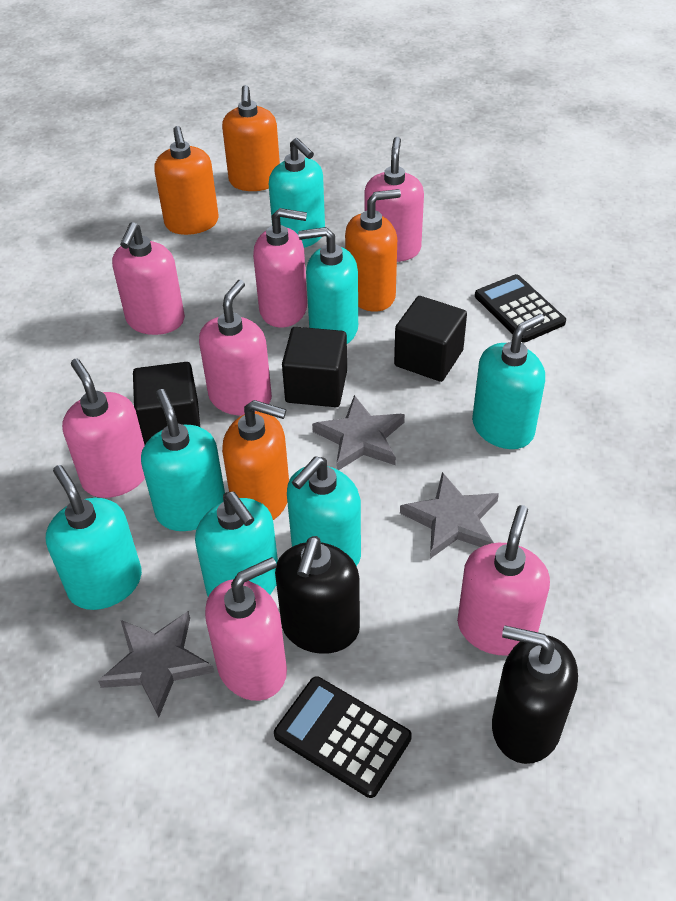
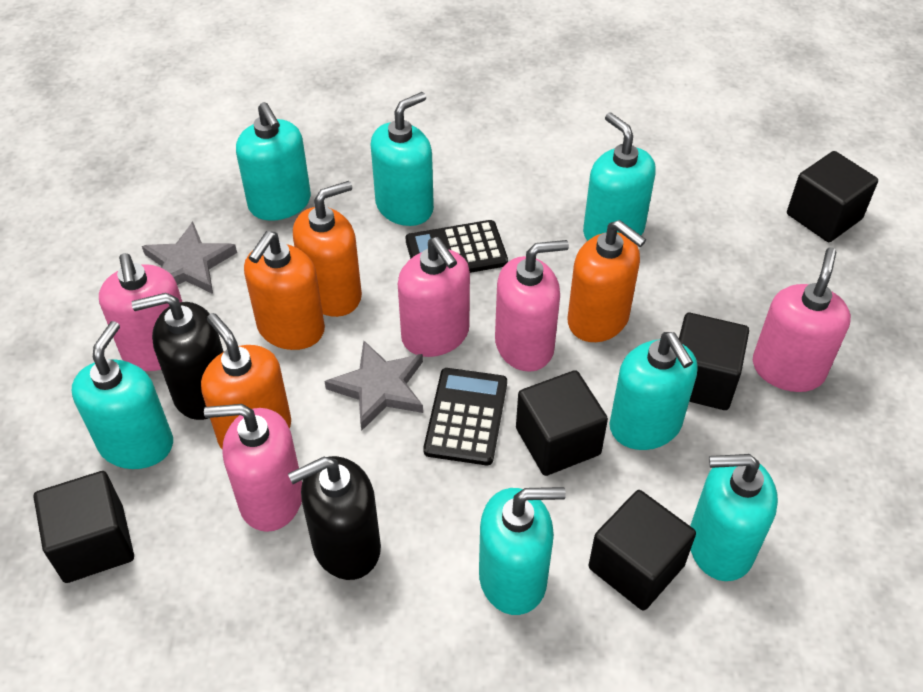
black cube: 3 -> 5
grey star: 3 -> 2
pink soap dispenser: 7 -> 5

